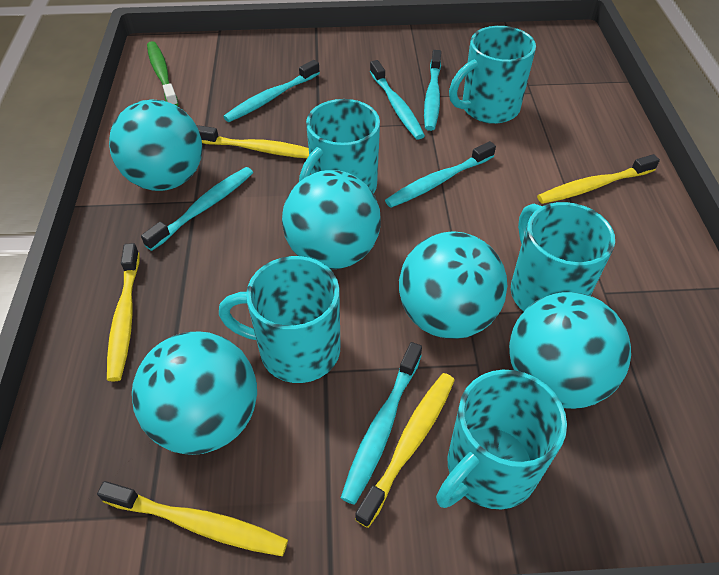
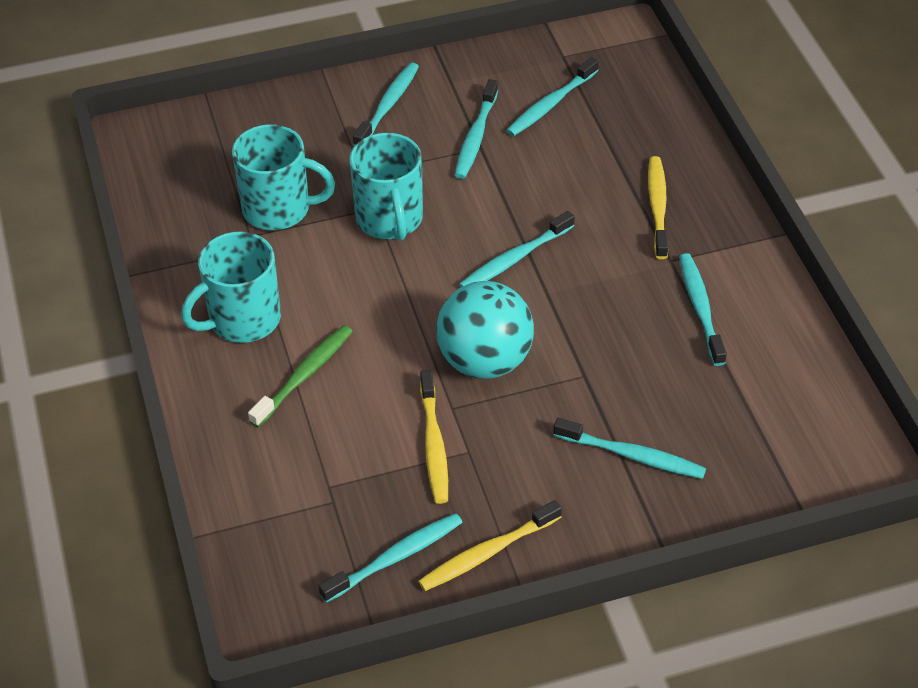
turquoise ball: 5 -> 1
turquoise mug: 5 -> 3
turquoise toothbrush: 6 -> 7
yellow toothbrush: 5 -> 3

